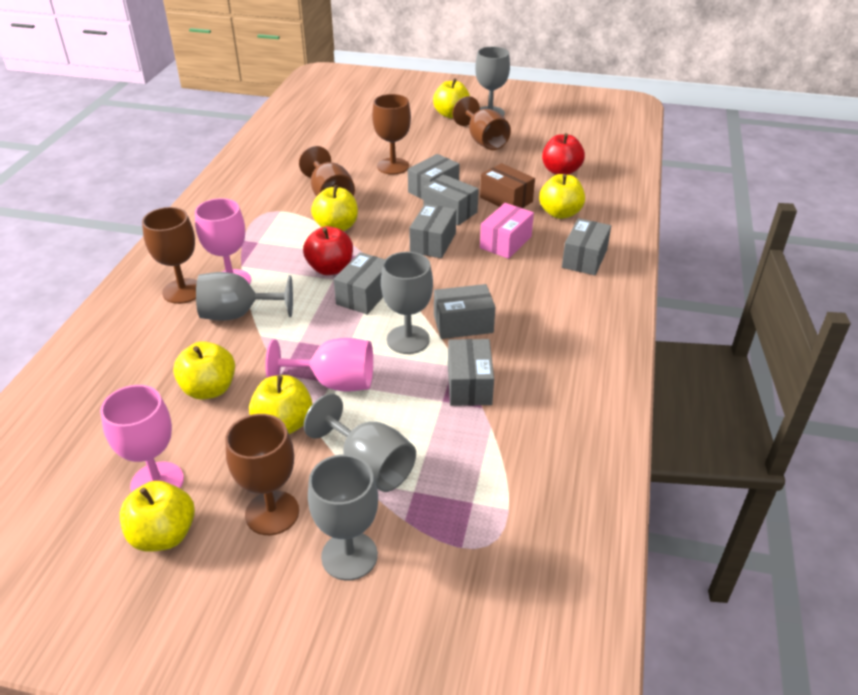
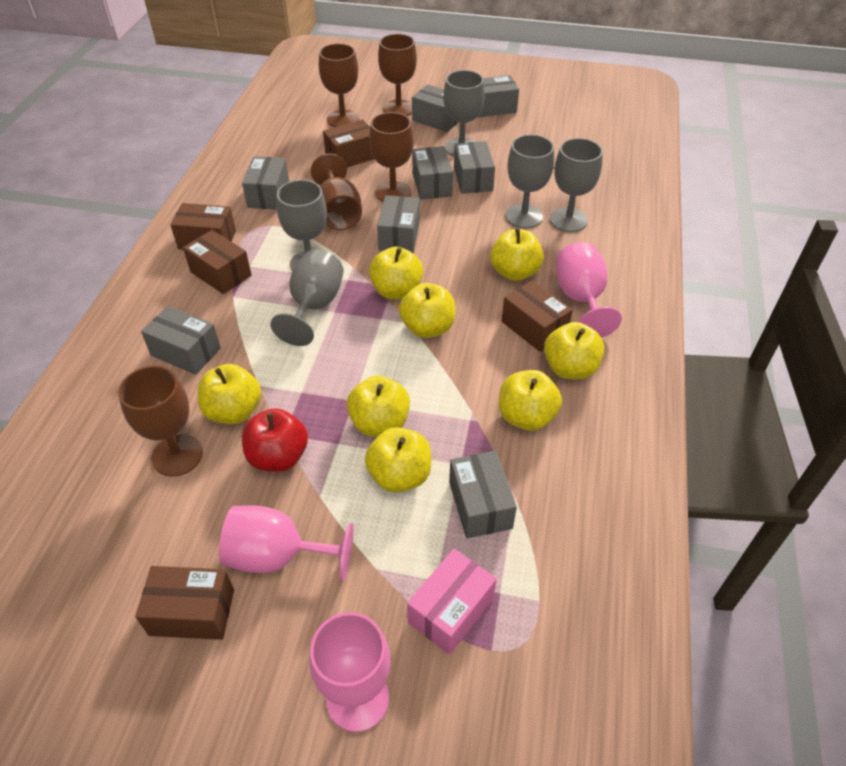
brown box: 1 -> 5
grey box: 7 -> 8
red apple: 2 -> 1
yellow apple: 6 -> 8

